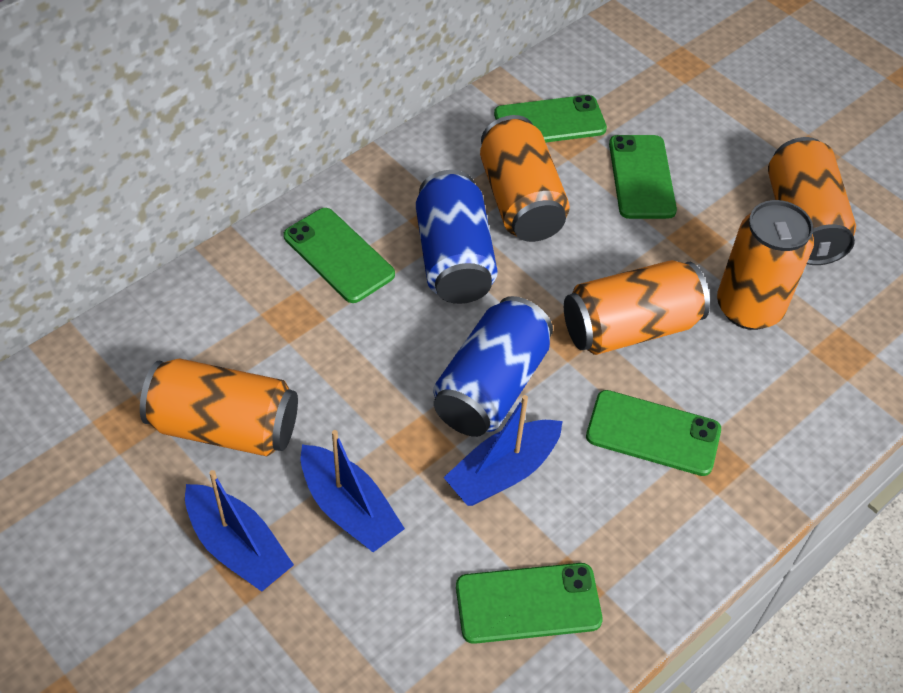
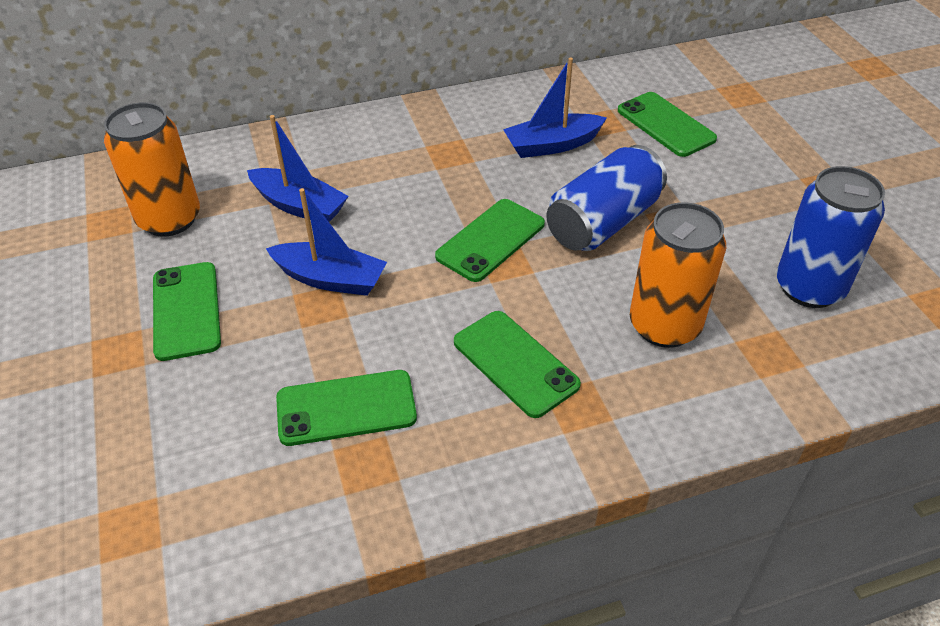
orange can: 5 -> 2

